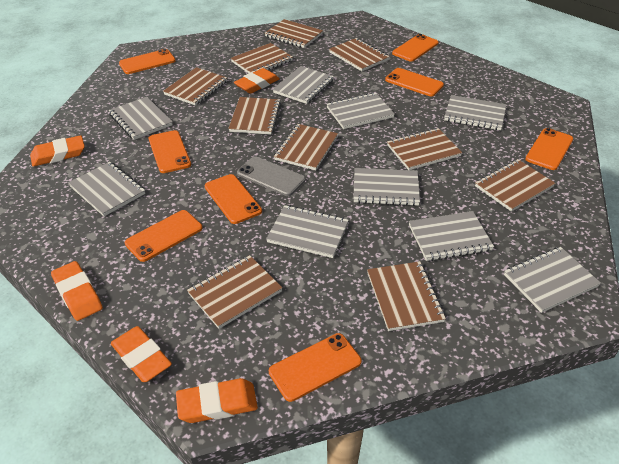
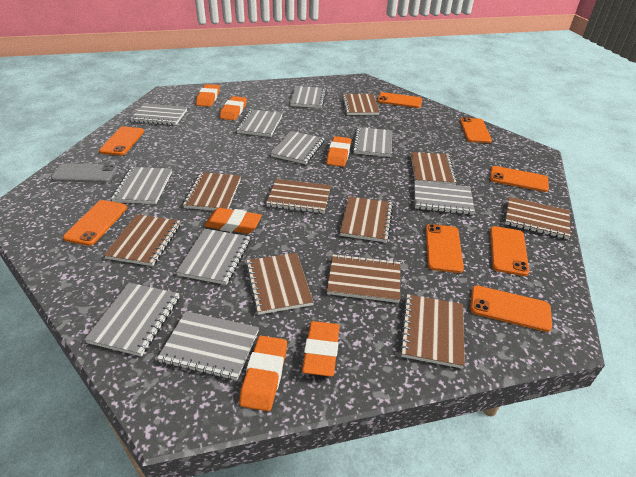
grey notebook: 9 -> 10
orange eraser: 5 -> 6

